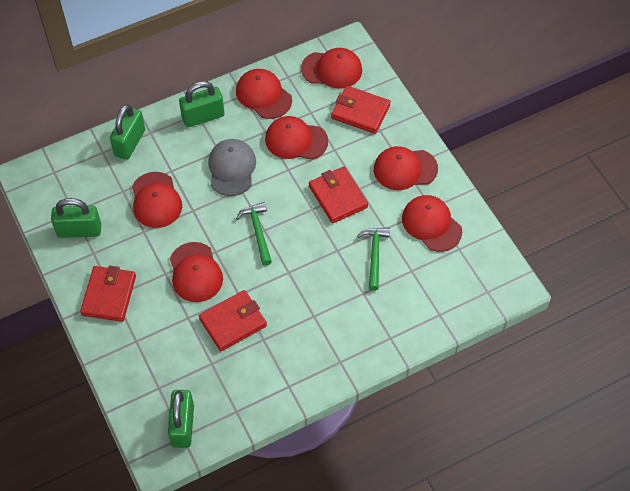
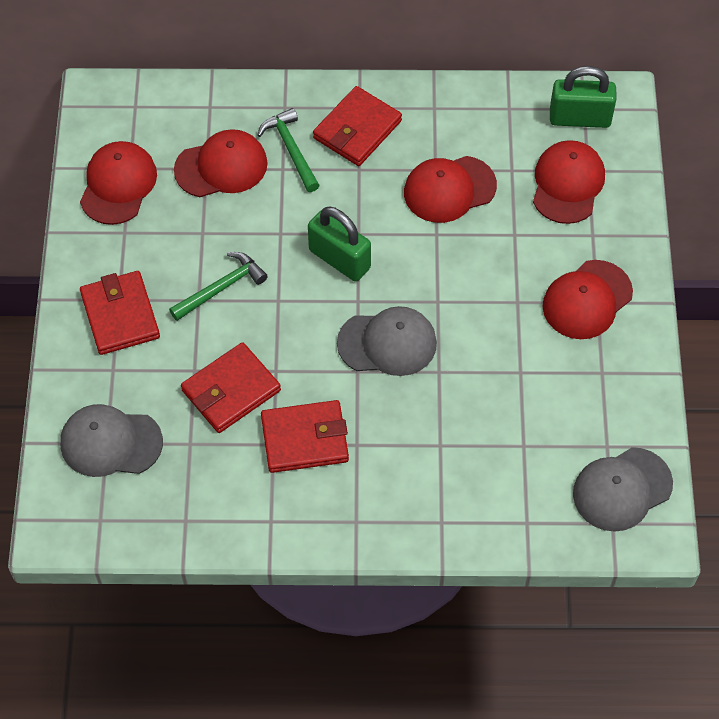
green padlock: 4 -> 2
grey cap: 1 -> 3
red cap: 7 -> 5

